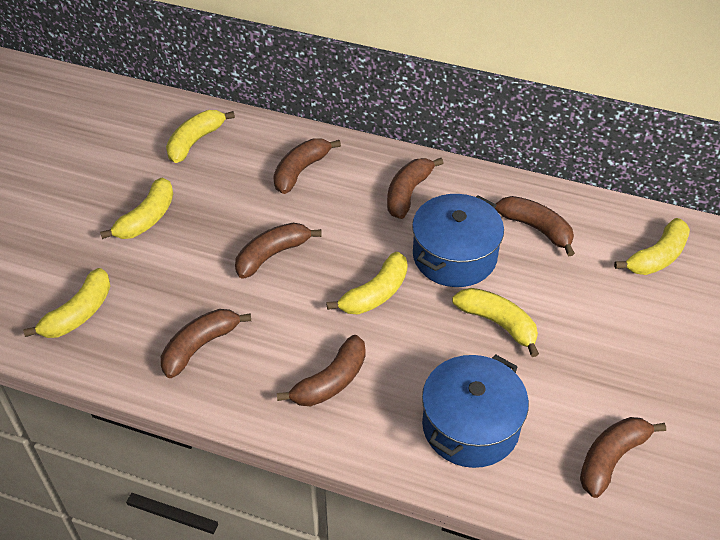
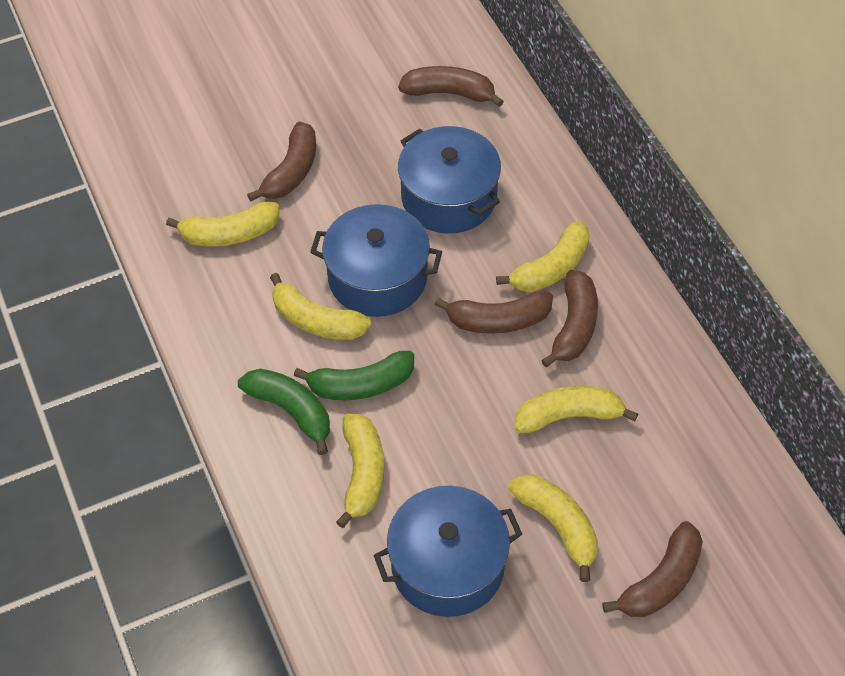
blue pot: 2 -> 3
brown banana: 7 -> 5
green banana: 0 -> 2

